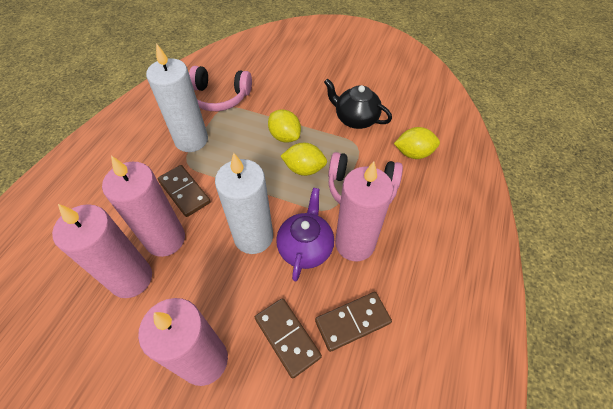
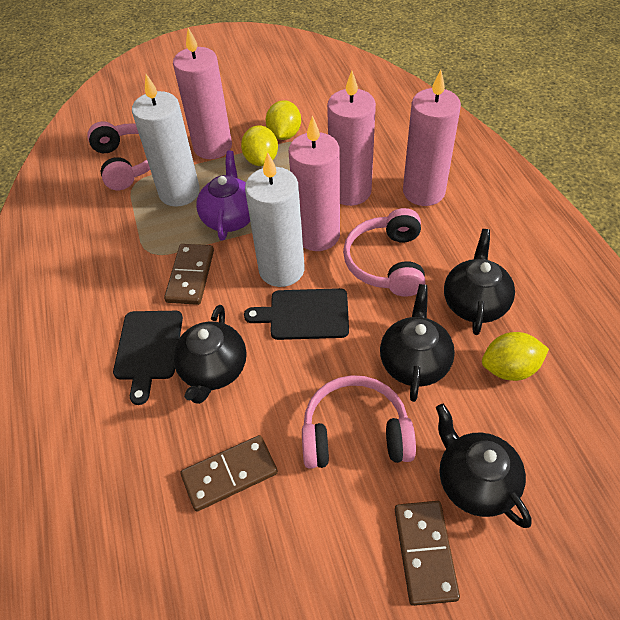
black cutting board: 0 -> 2
black teapot: 1 -> 4
pink headphones: 2 -> 3

